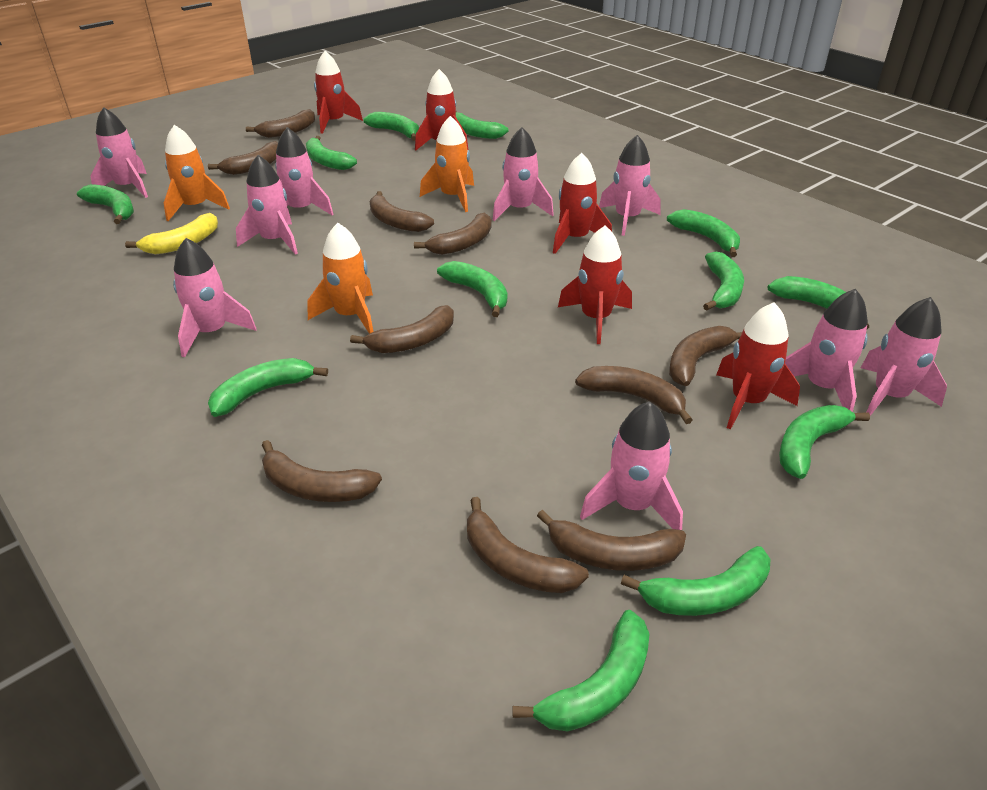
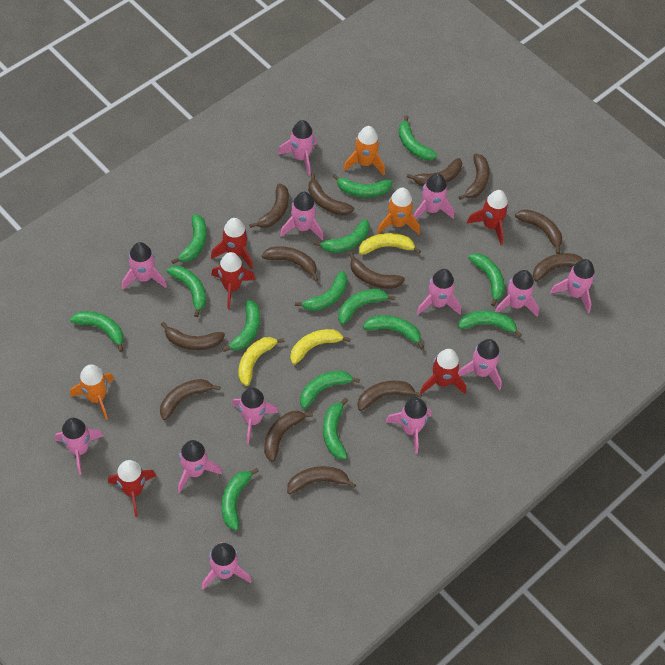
brown banana: 10 -> 13
green banana: 12 -> 15
pink rocket: 9 -> 13
yellow banana: 1 -> 3

